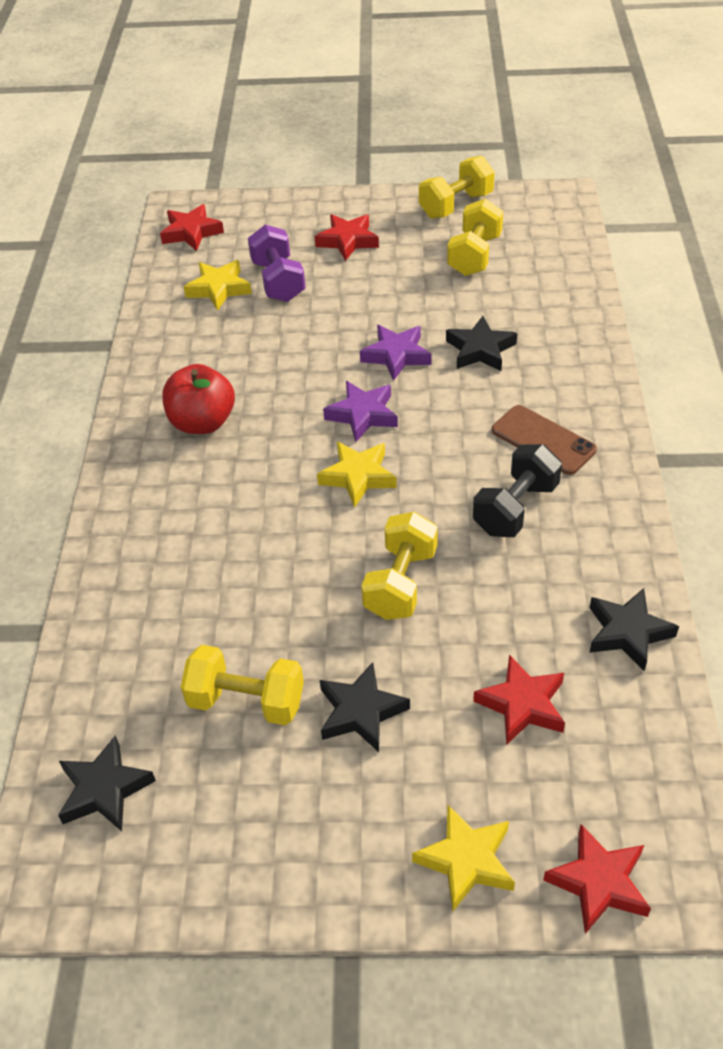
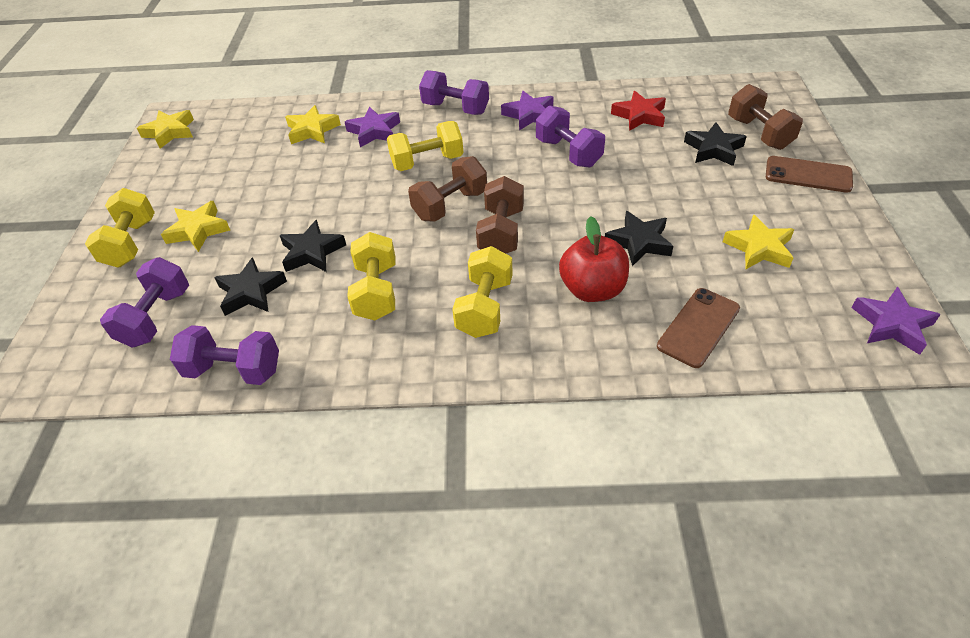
black dumbbell: 1 -> 0
brown dumbbell: 0 -> 3
brown phone: 1 -> 2
purple dumbbell: 1 -> 4
purple star: 2 -> 3
red star: 4 -> 1
yellow star: 3 -> 4

